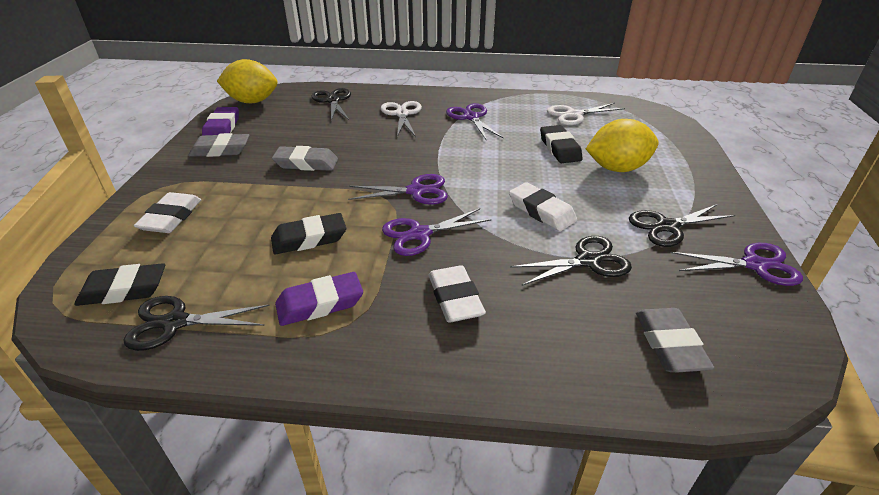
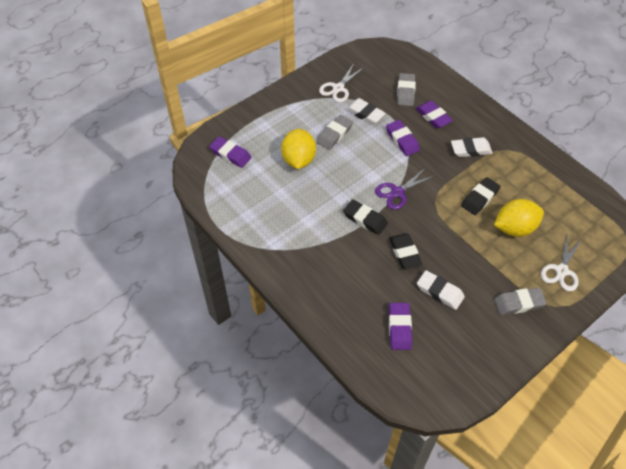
black scissors: 4 -> 0
purple eraser: 2 -> 4
purple scissors: 4 -> 1

